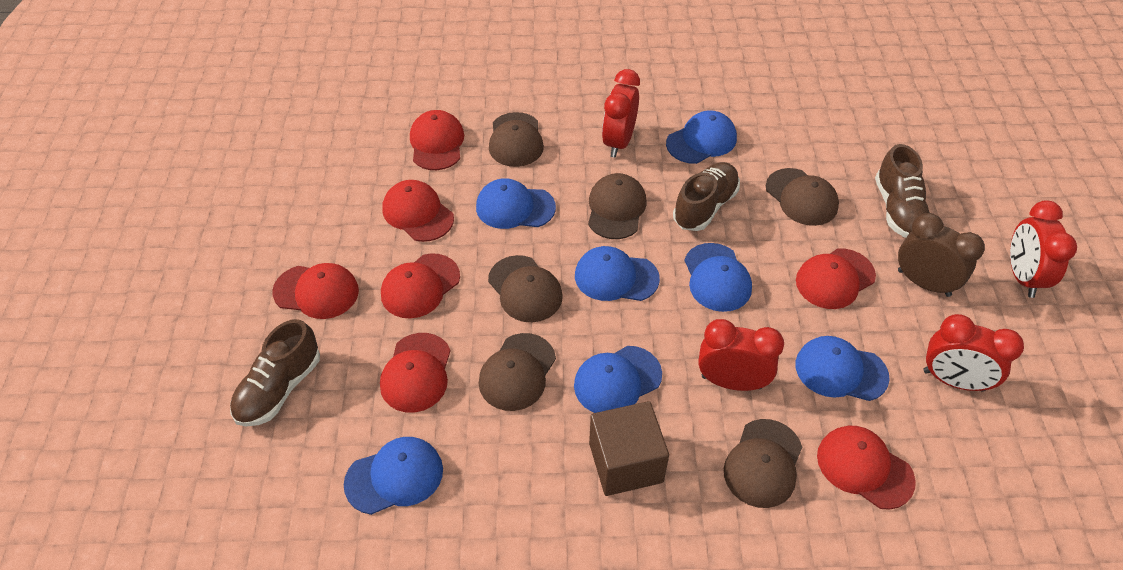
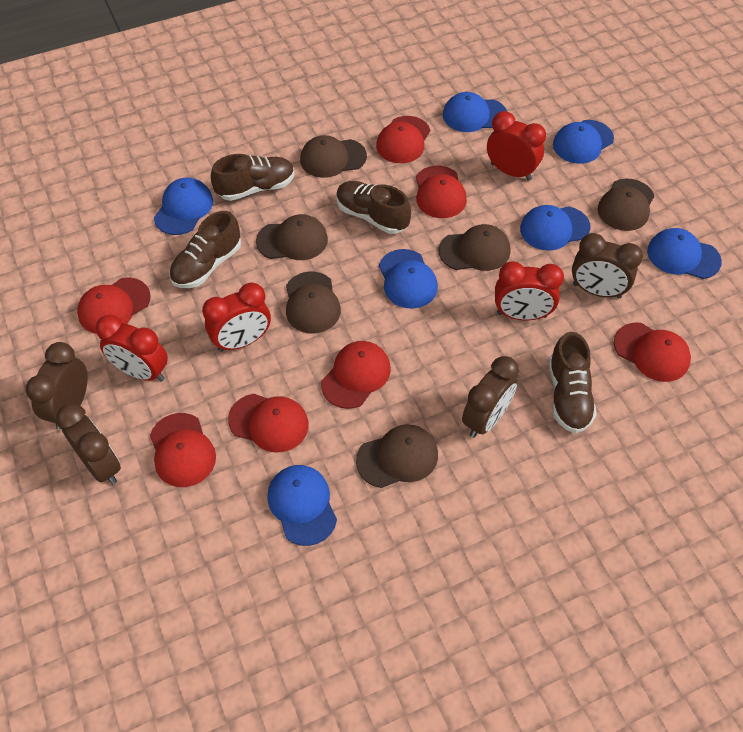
brown clock: 1 -> 4
brown cube: 1 -> 0
brown shoe: 3 -> 4

